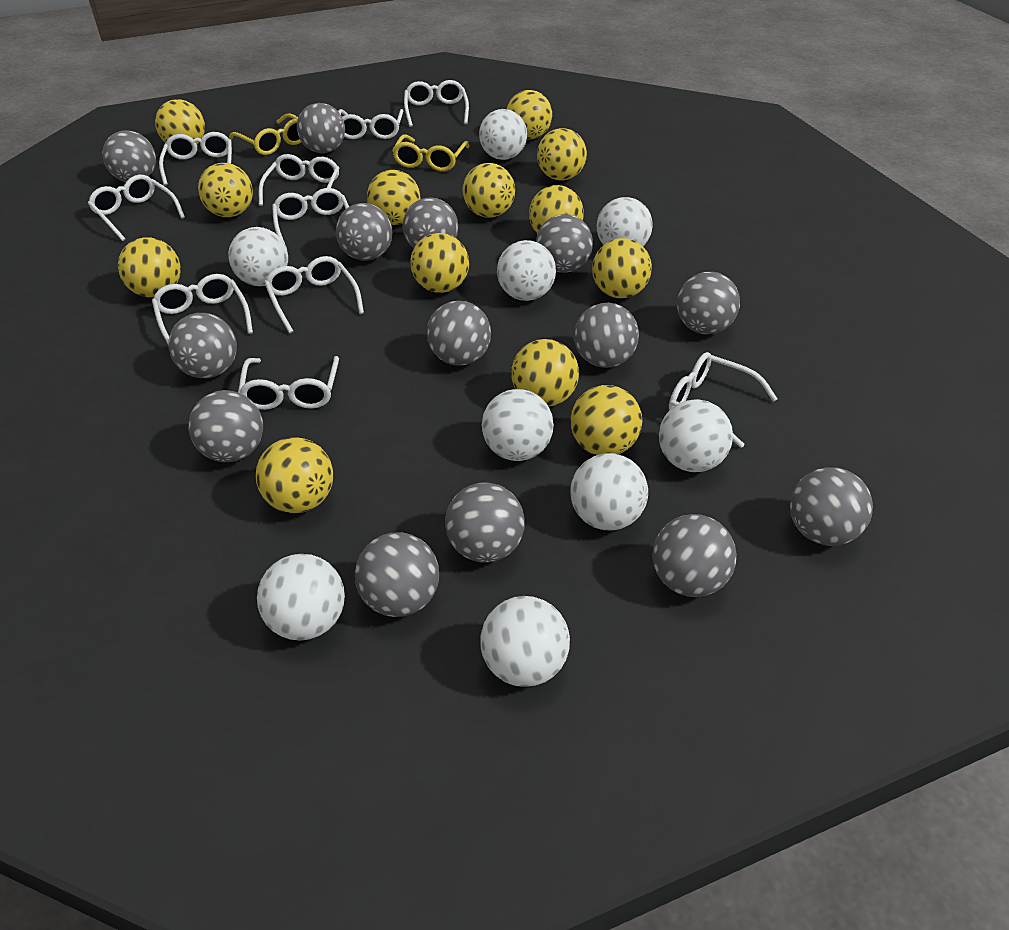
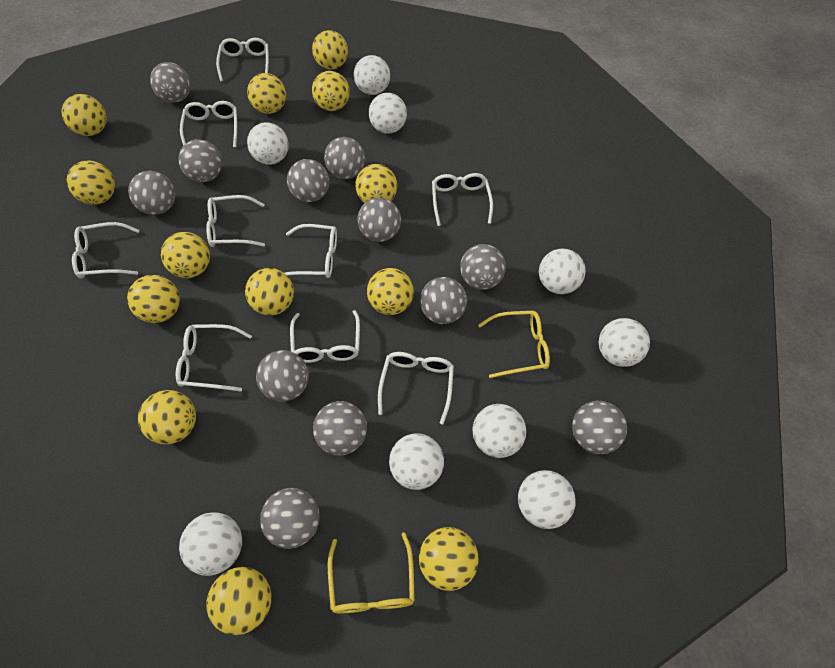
grey ball: 14 -> 12
white glasses: 10 -> 9

